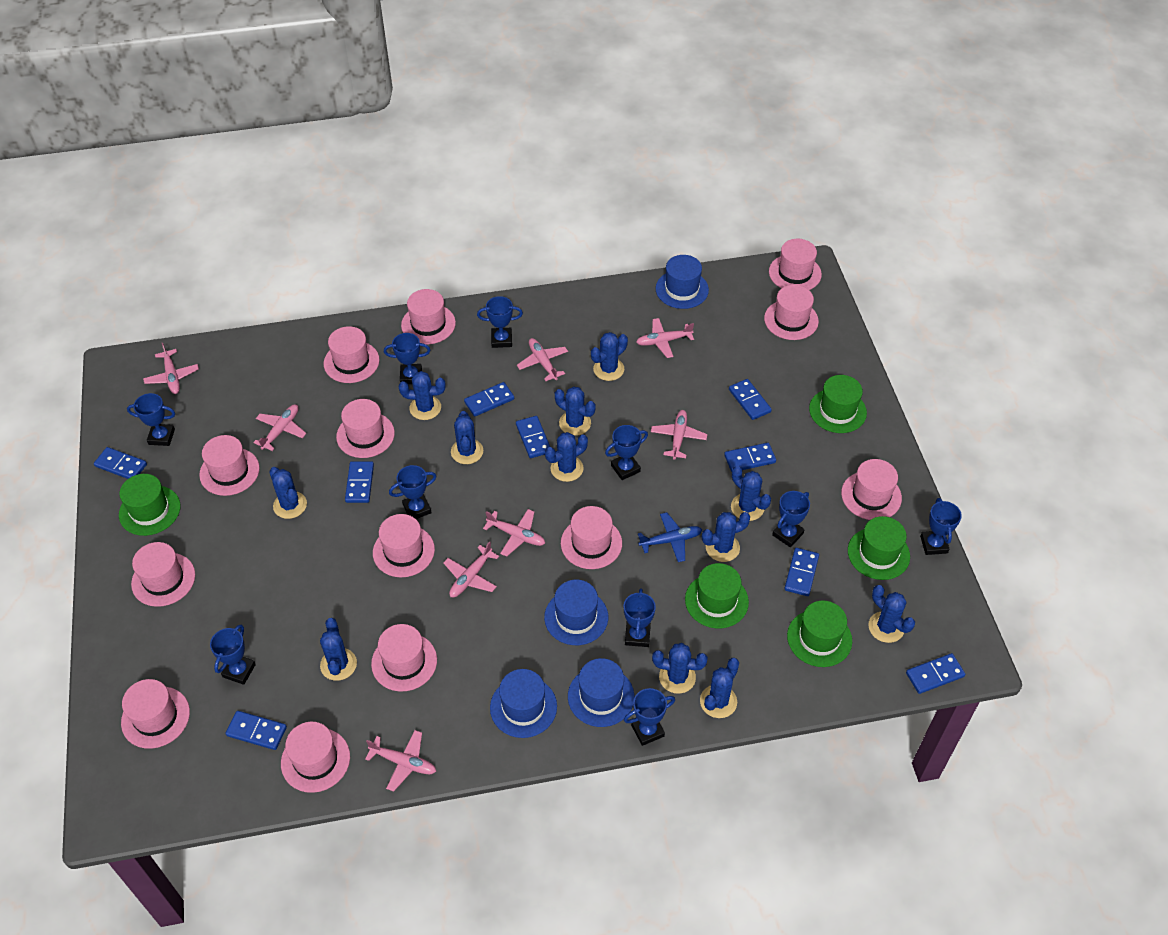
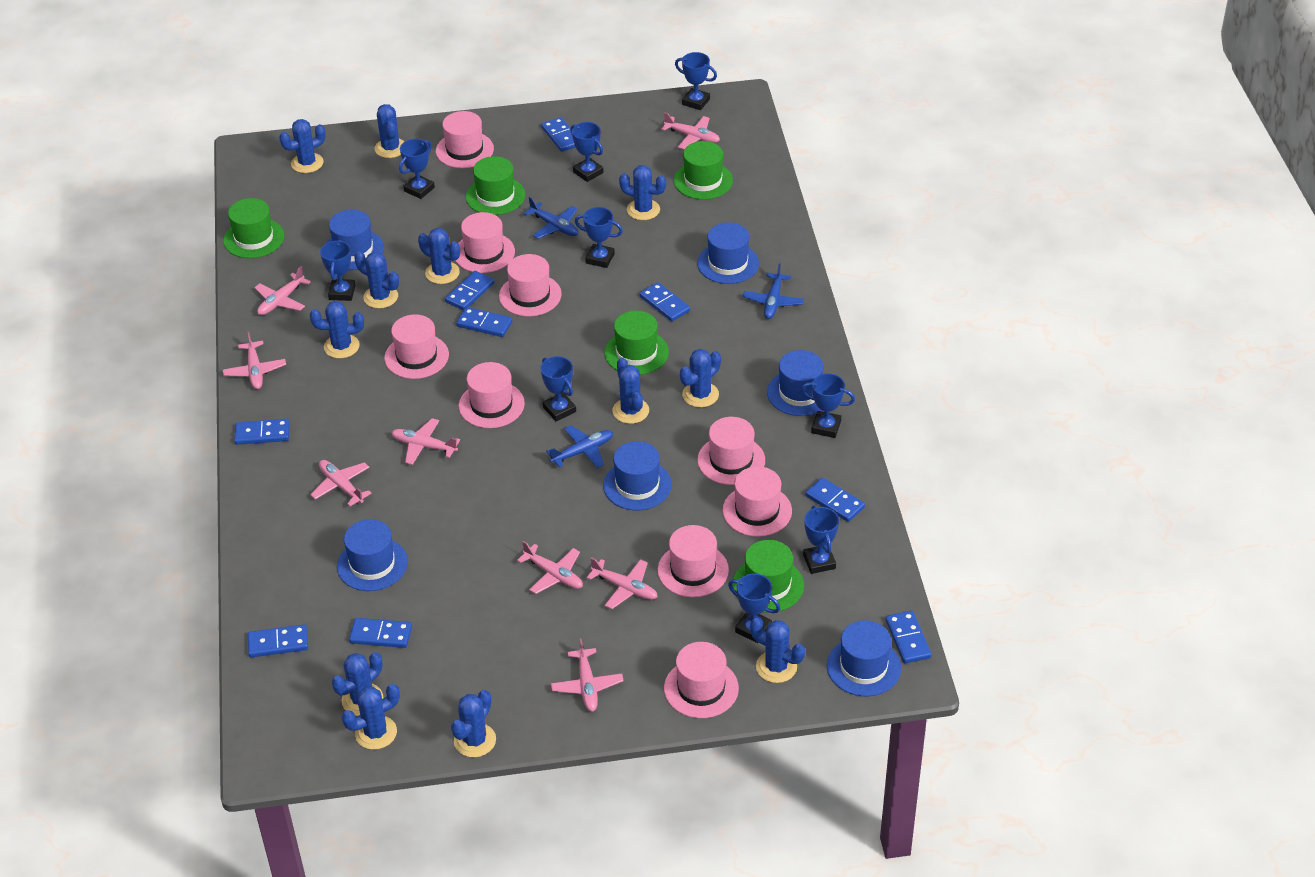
blue hat: 4 -> 6
blue plane: 1 -> 3
blue trophy: 10 -> 9
pink hat: 13 -> 9

